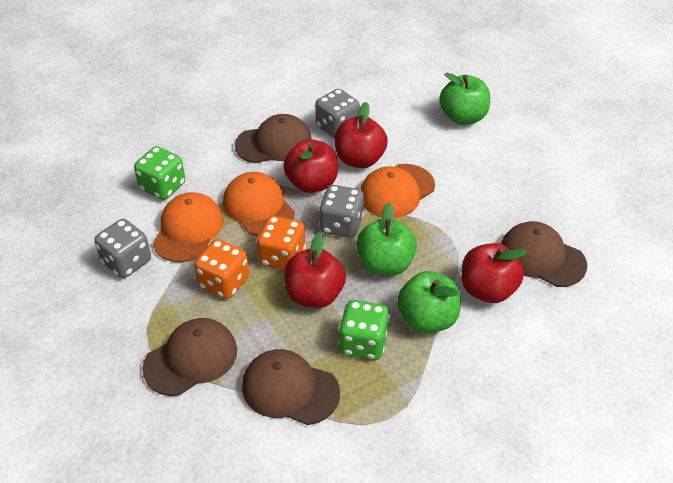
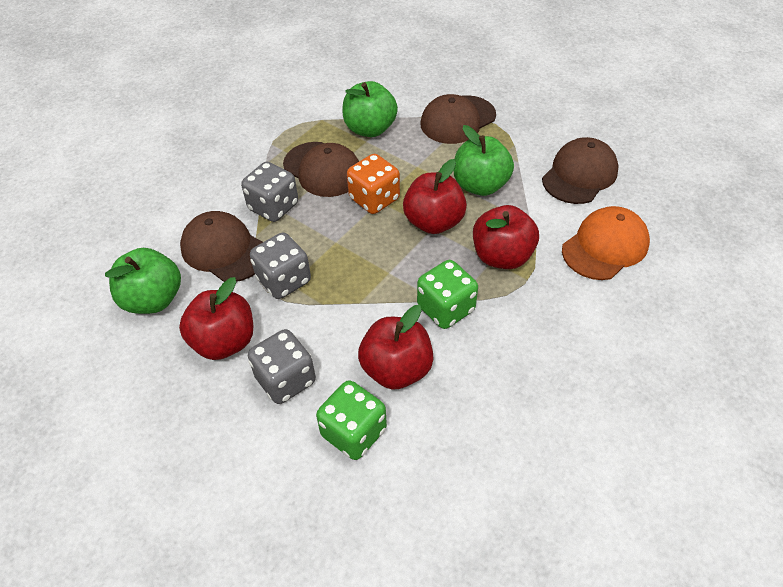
orange cap: 3 -> 1
orange dice: 2 -> 1

